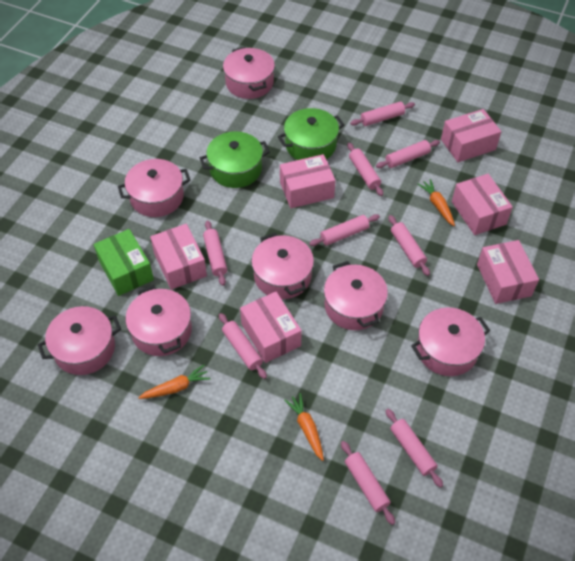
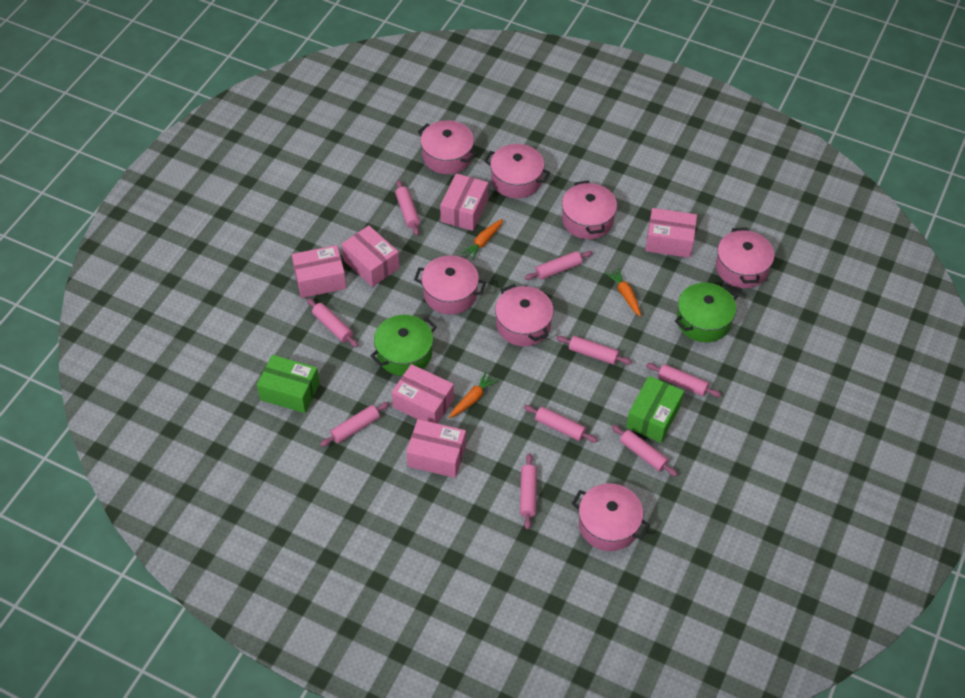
green box: 1 -> 2

